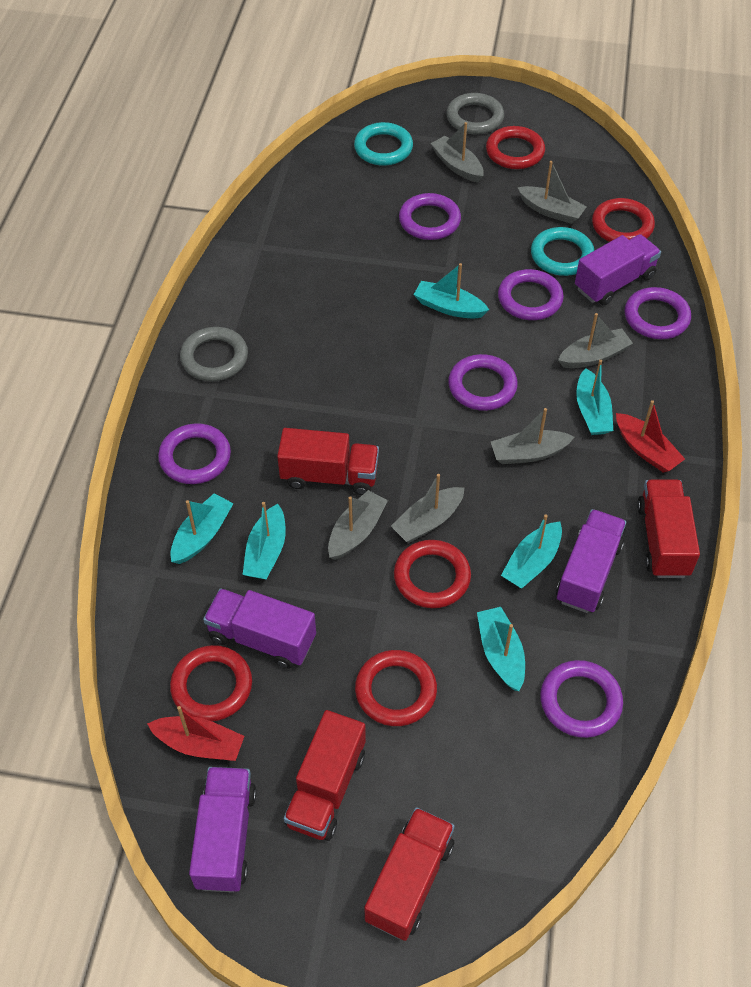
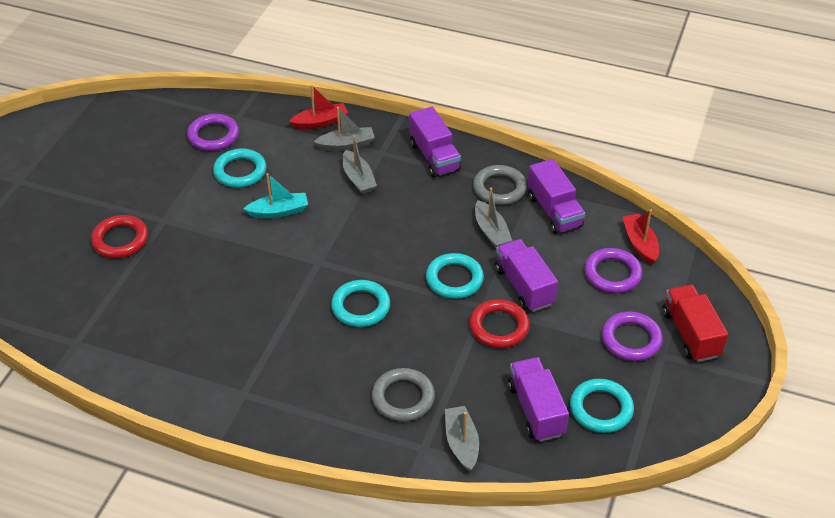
grey boat: 6 -> 4
purple ring: 6 -> 3
red ring: 5 -> 2
red truck: 4 -> 1
turquoise boat: 6 -> 1
turquoise ring: 2 -> 4

